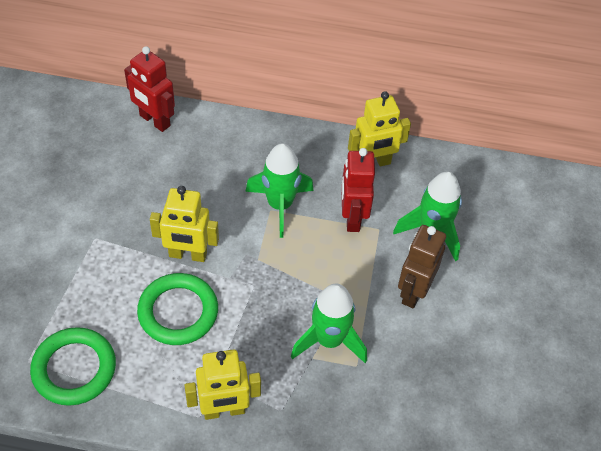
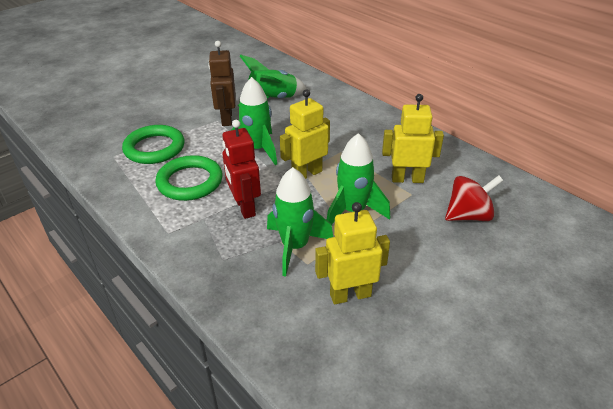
green rocket: 3 -> 4
red robot: 2 -> 1
red spinning top: 0 -> 1

